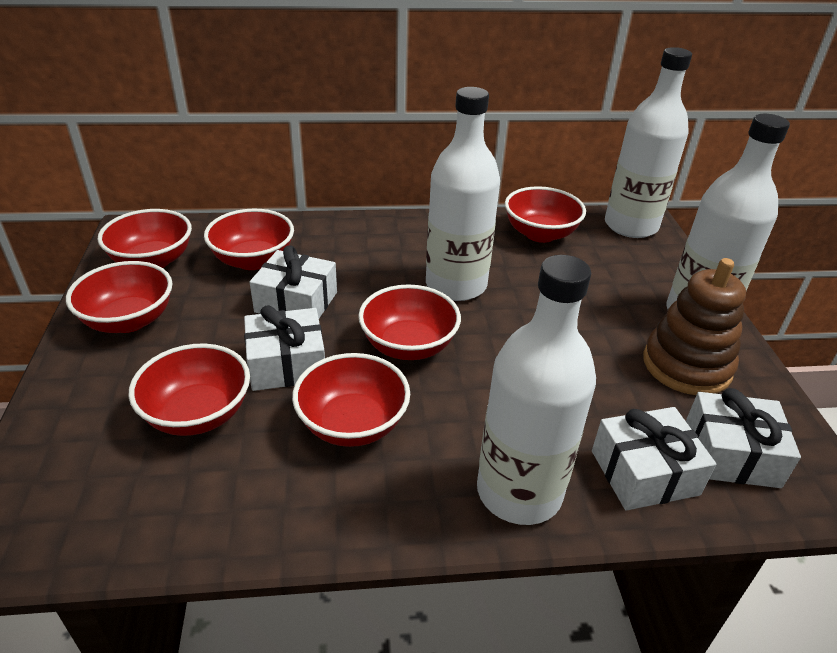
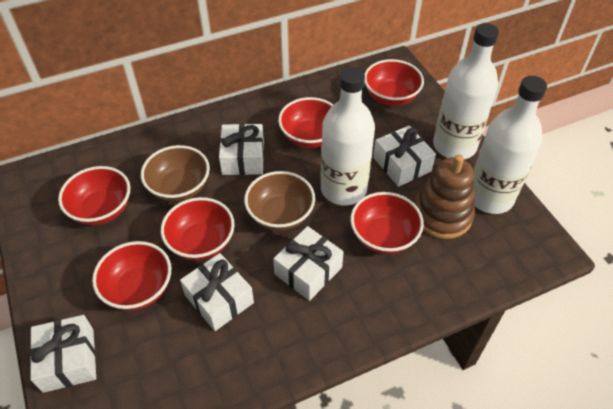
brown bowl: 0 -> 2
red bowl: 7 -> 6
white bottle: 4 -> 3
white gift: 4 -> 5

